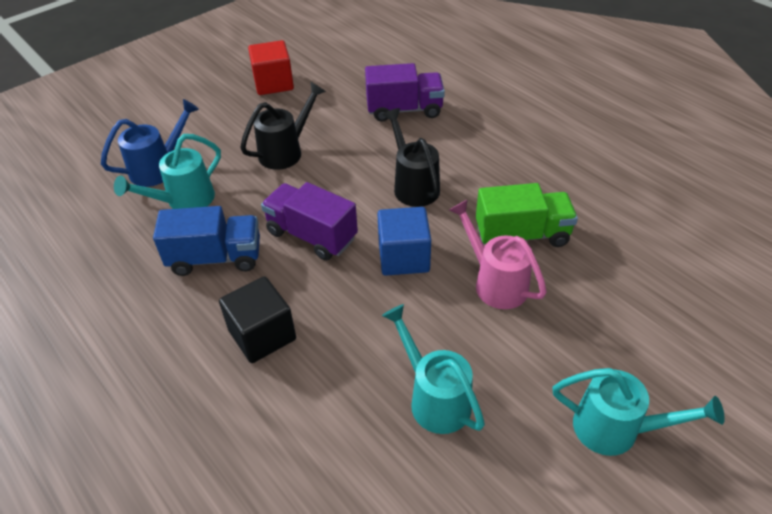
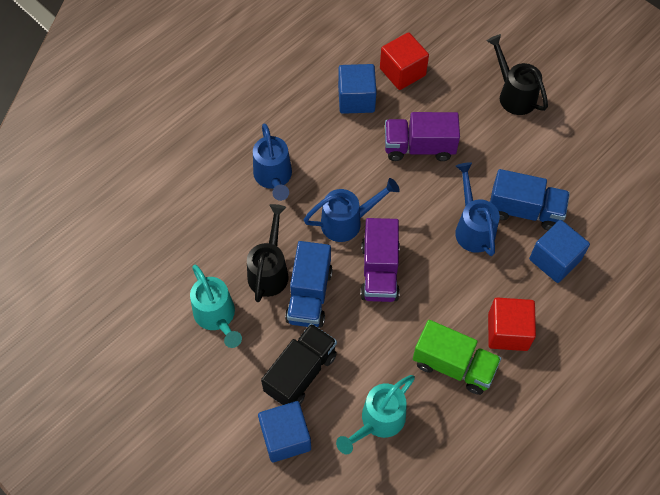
black cube: 1 -> 0
black truck: 0 -> 1
blue cube: 1 -> 3
blue truck: 1 -> 2
blue watering can: 1 -> 3
pink watering can: 1 -> 0
red cube: 1 -> 2
turquoise watering can: 3 -> 2

